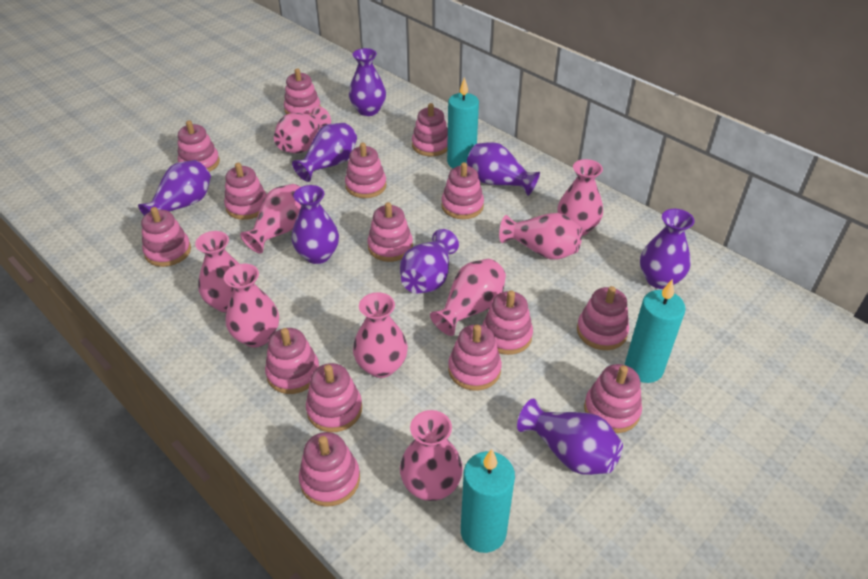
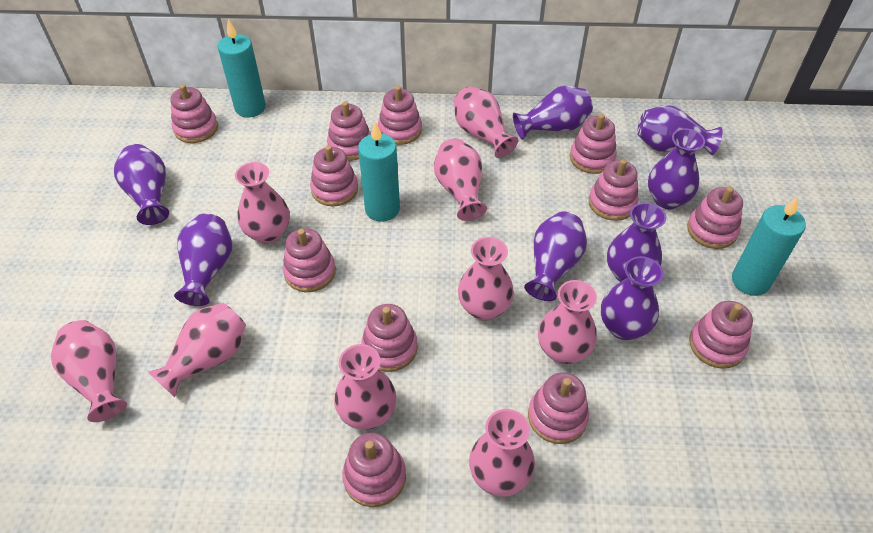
pink stacking toy: 15 -> 12

